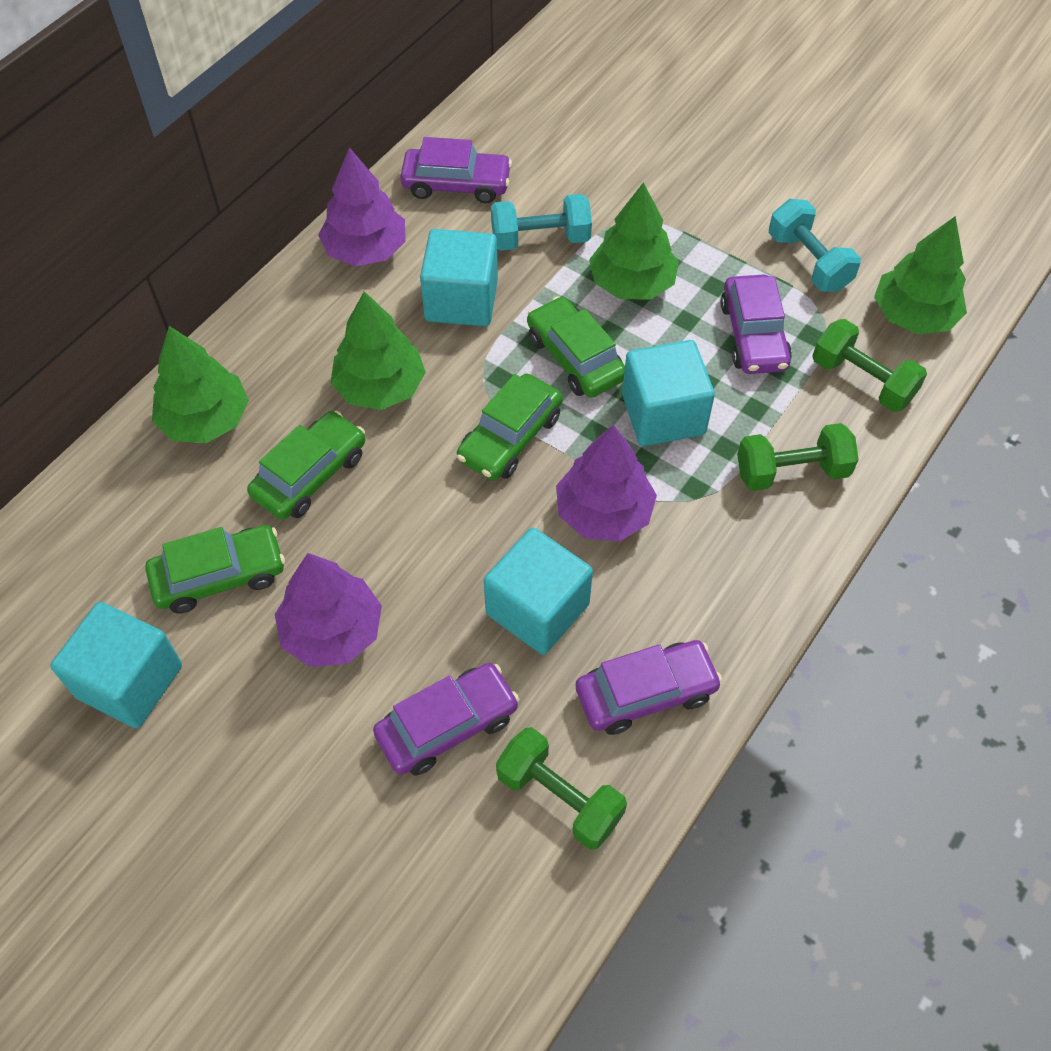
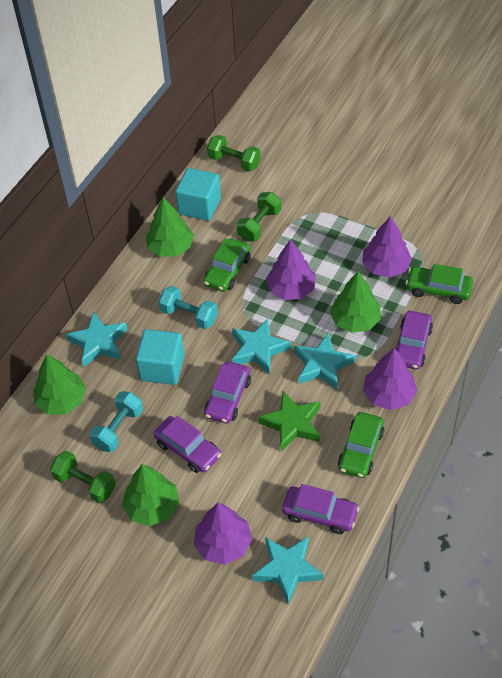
green car: 4 -> 3
green star: 0 -> 1
purple tree: 3 -> 4
turquoise cube: 4 -> 2
turquoise star: 0 -> 4

